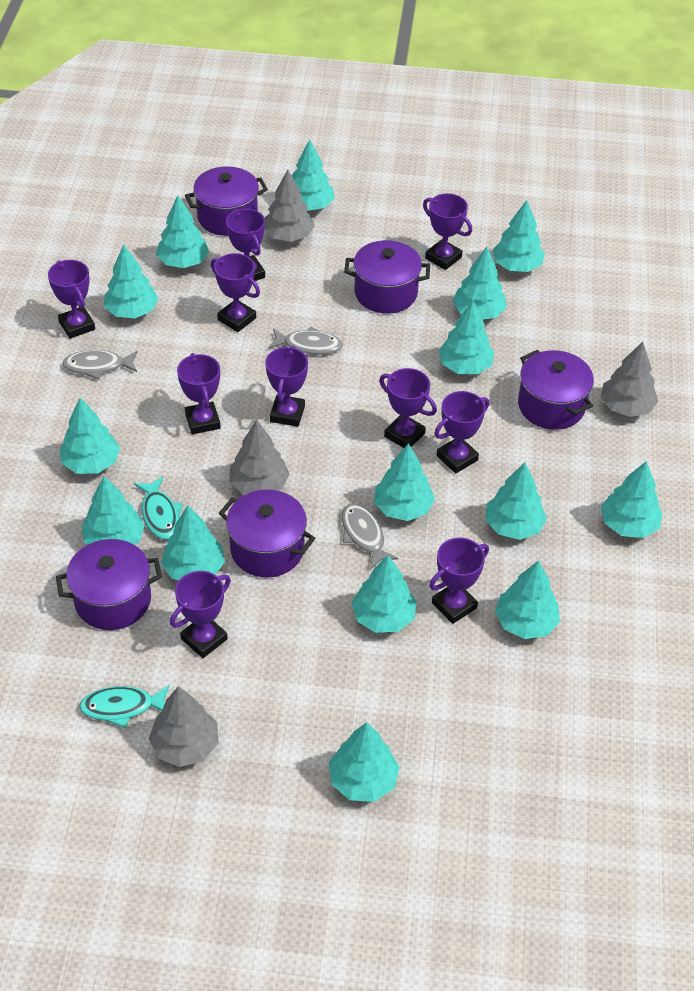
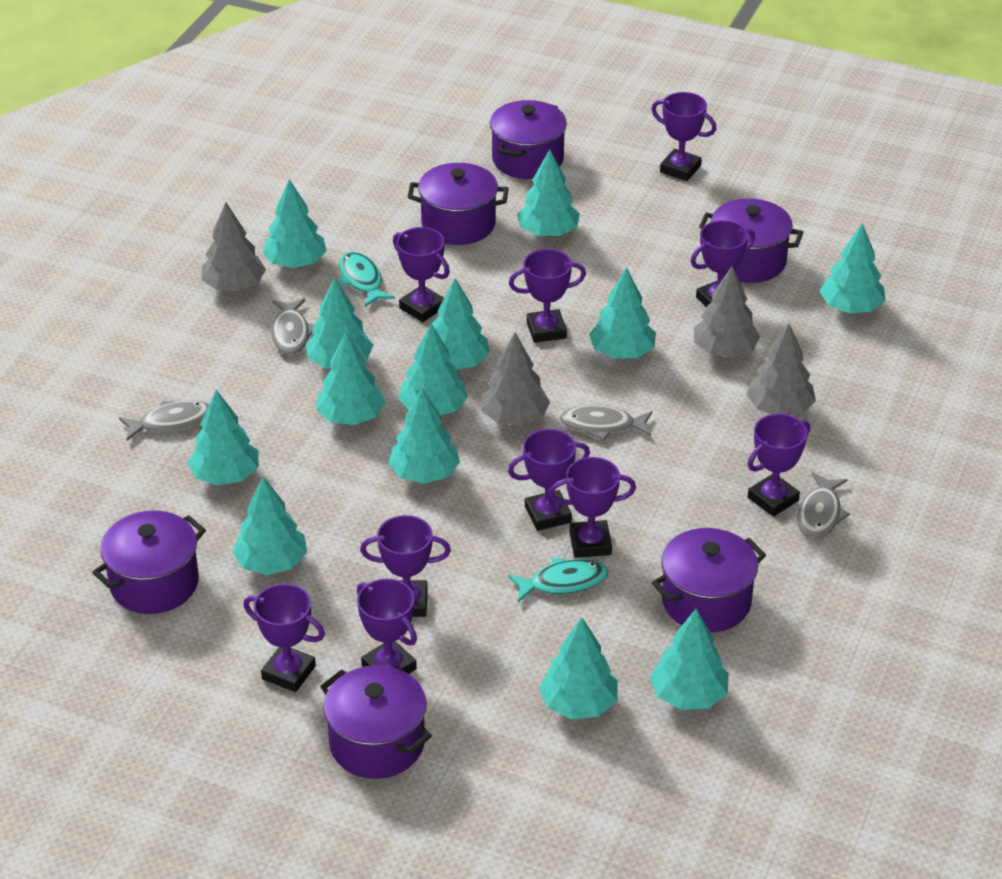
grey fish: 3 -> 4
purple pot: 5 -> 6
turquoise tree: 15 -> 13

